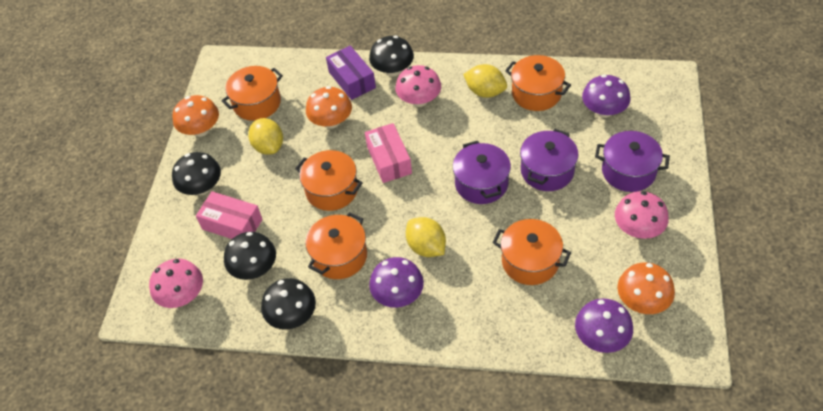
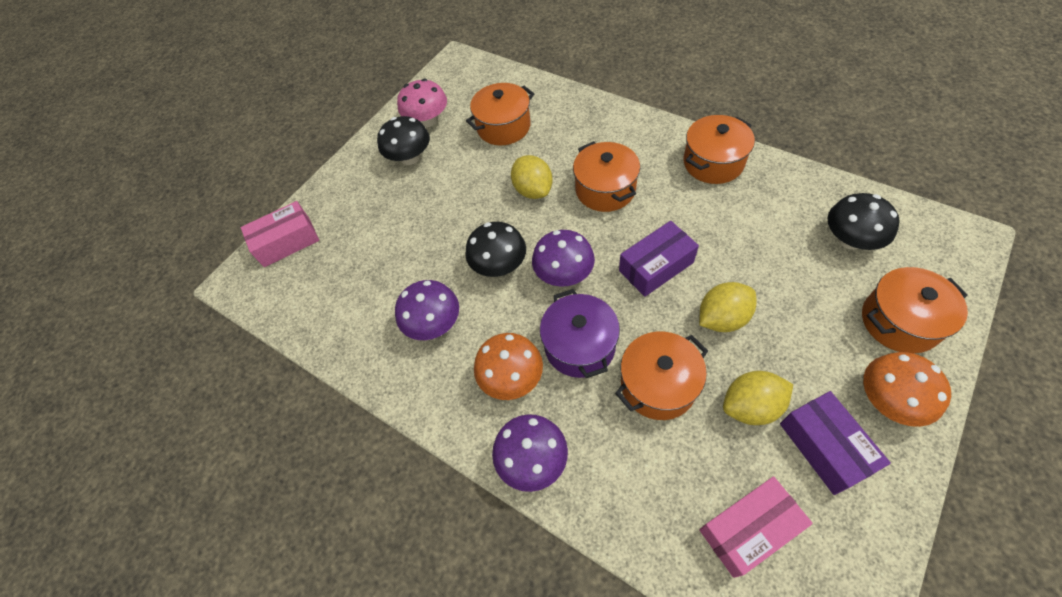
black mushroom: 4 -> 3
orange mushroom: 3 -> 2
pink mushroom: 3 -> 1
purple box: 1 -> 2
purple pot: 3 -> 1

